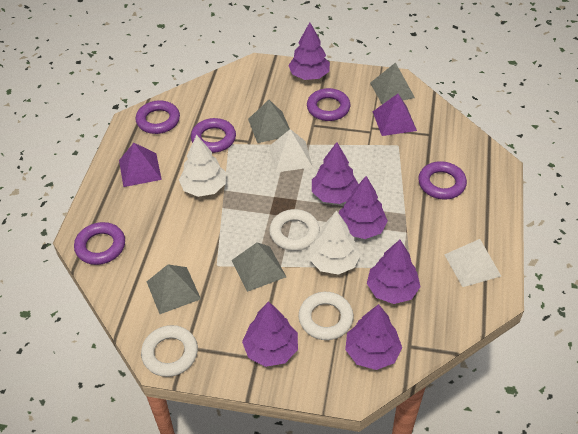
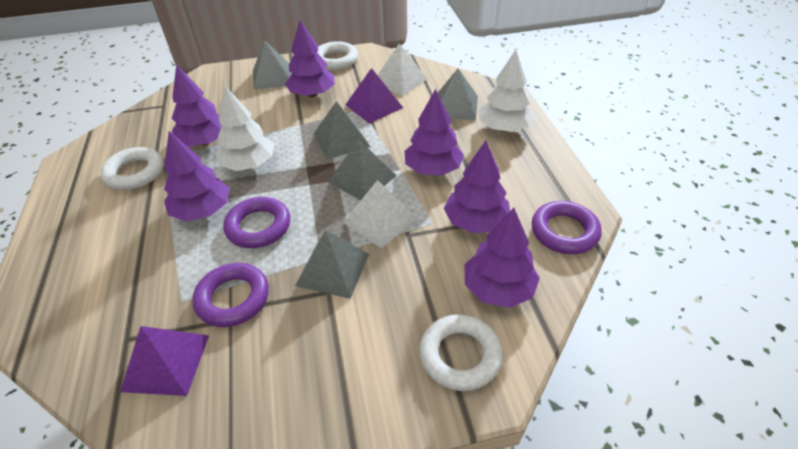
grey pyramid: 4 -> 5
purple ring: 5 -> 3

